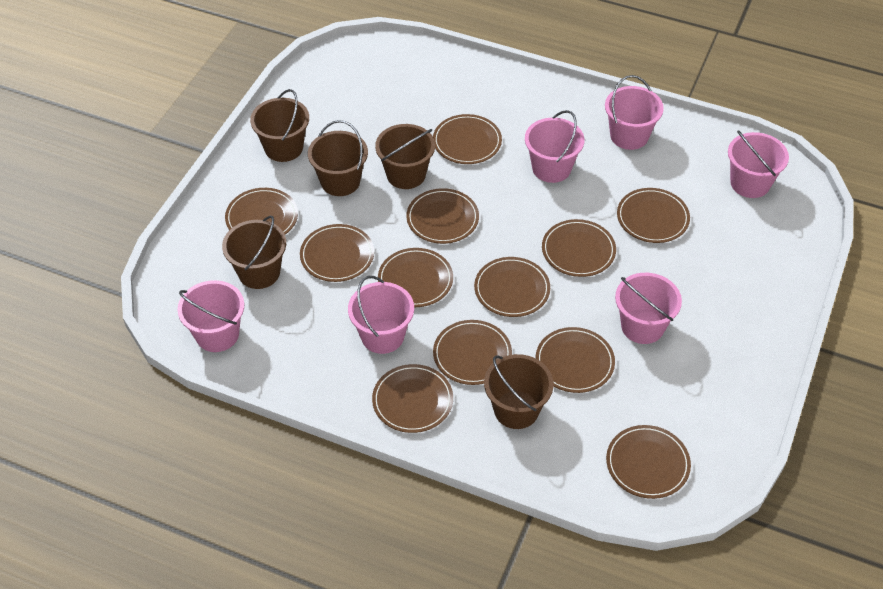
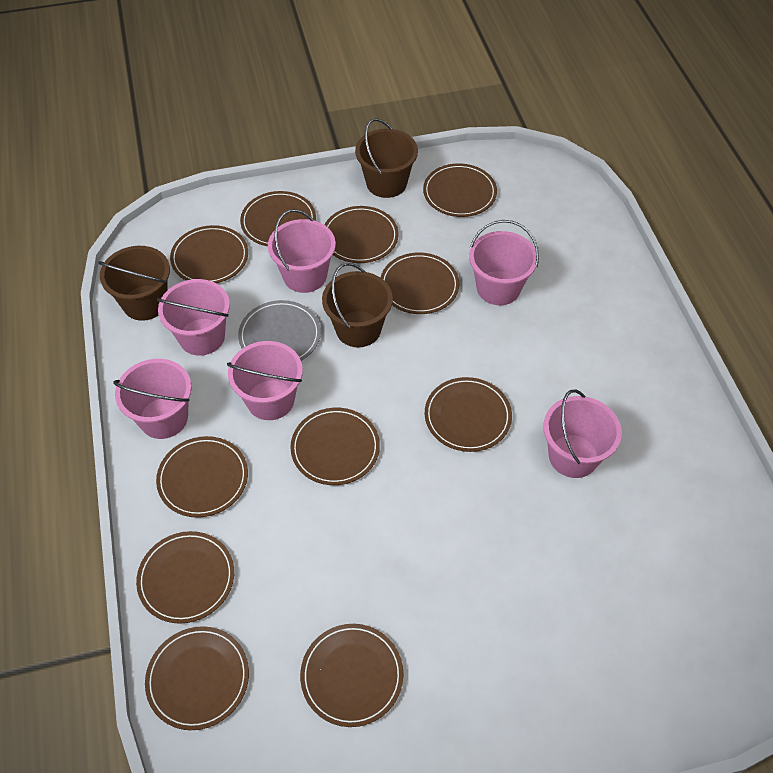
brown bucket: 5 -> 3
brown plate: 12 -> 11
grey plate: 0 -> 1

